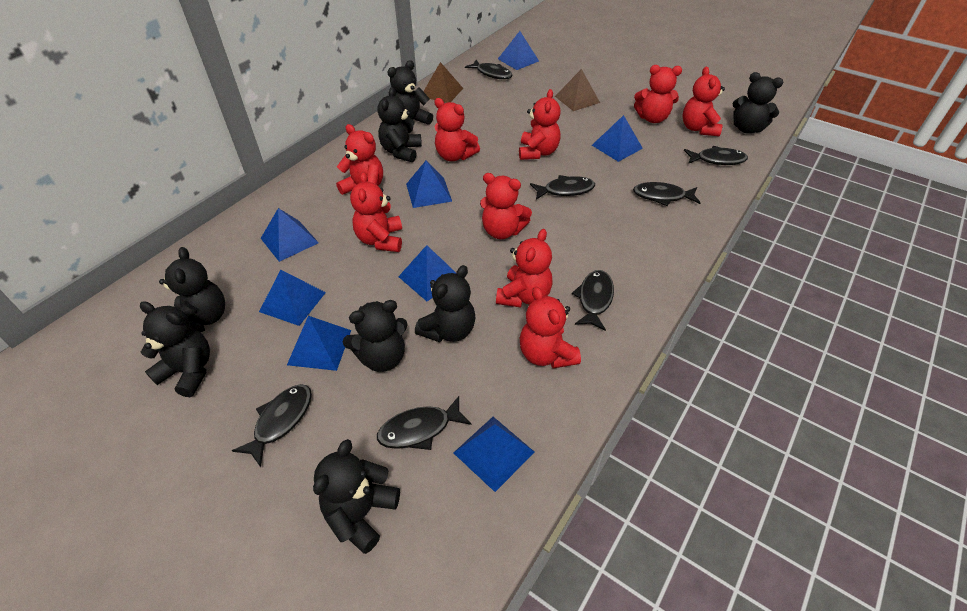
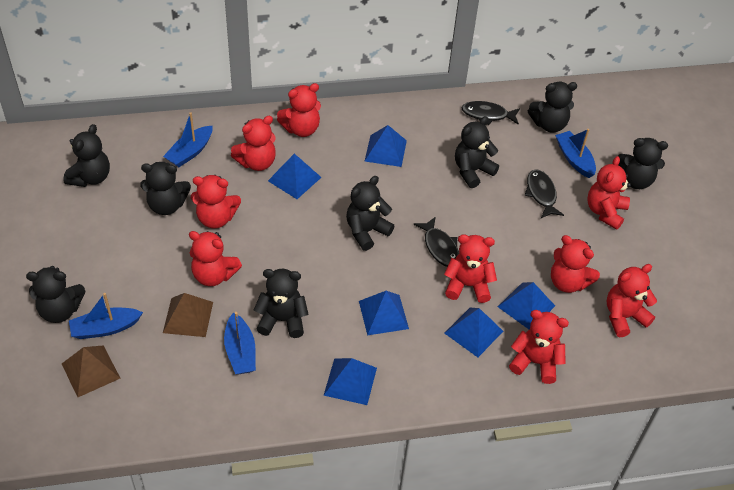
black fish: 7 -> 3
blue boat: 0 -> 4
blue pyramid: 8 -> 6

